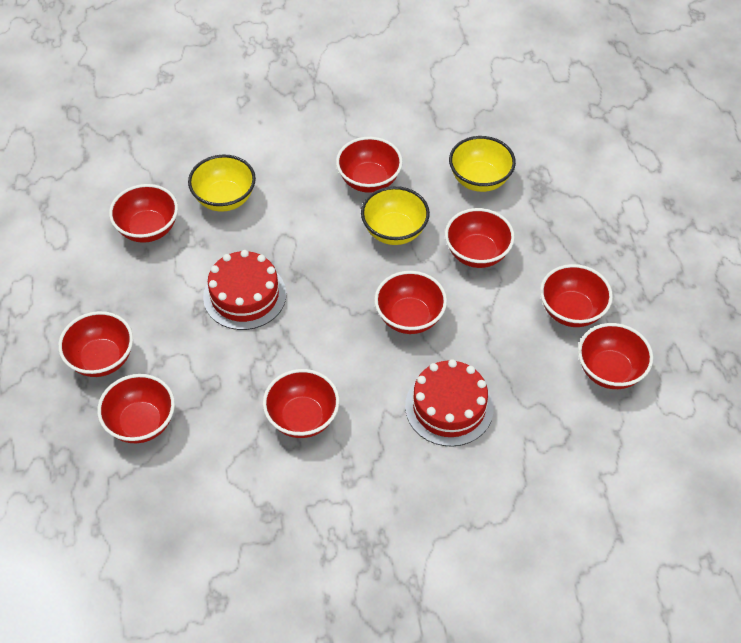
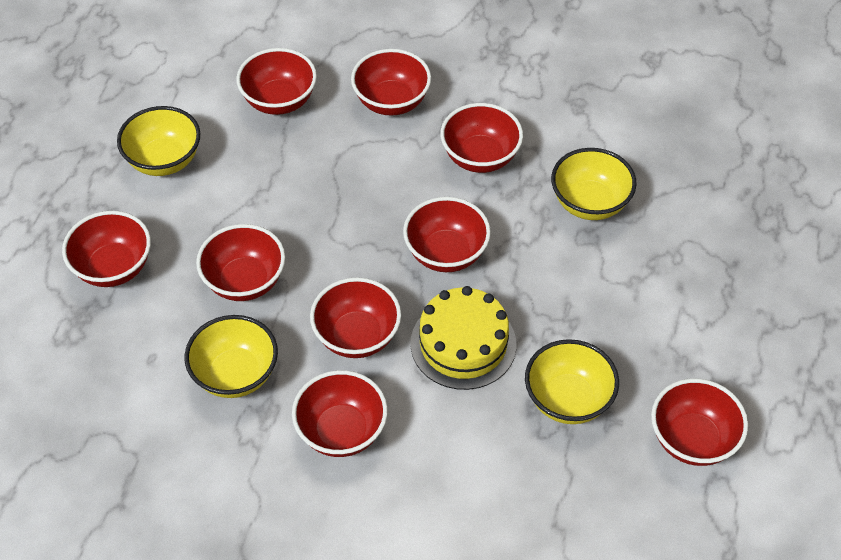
red cake: 2 -> 0
yellow bowl: 3 -> 4
yellow cake: 0 -> 1

